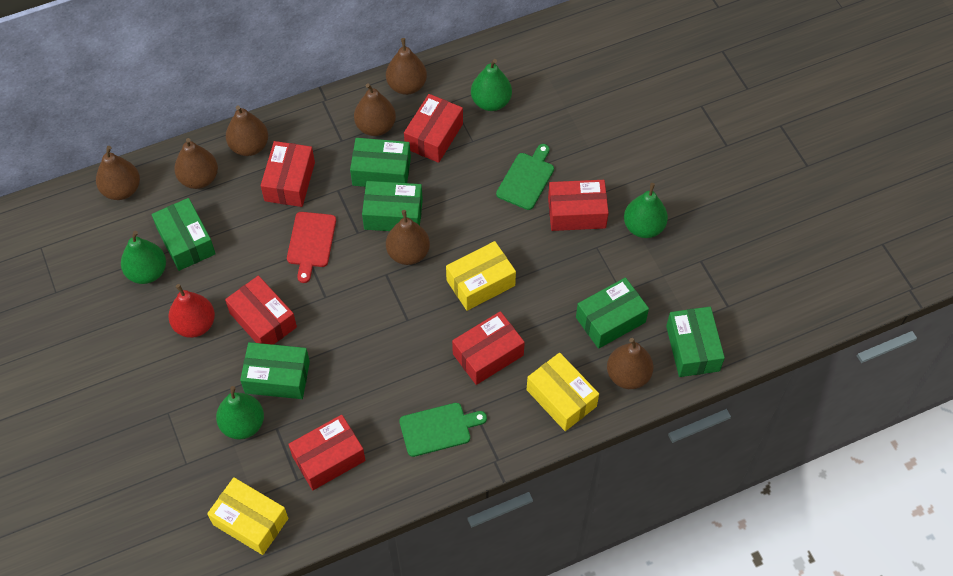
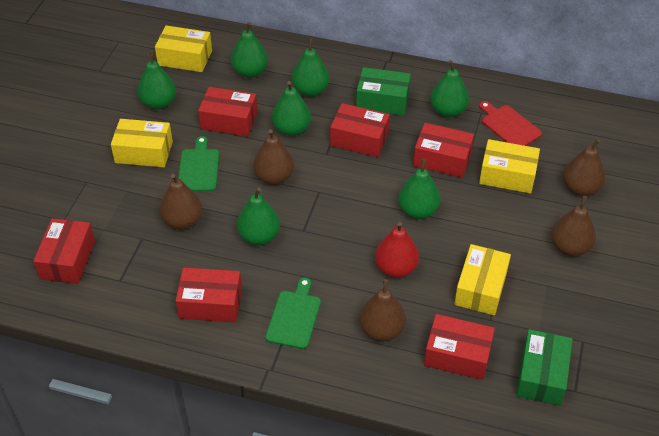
brown pear: 7 -> 5
green box: 6 -> 2
green pear: 4 -> 7
yellow box: 3 -> 4

